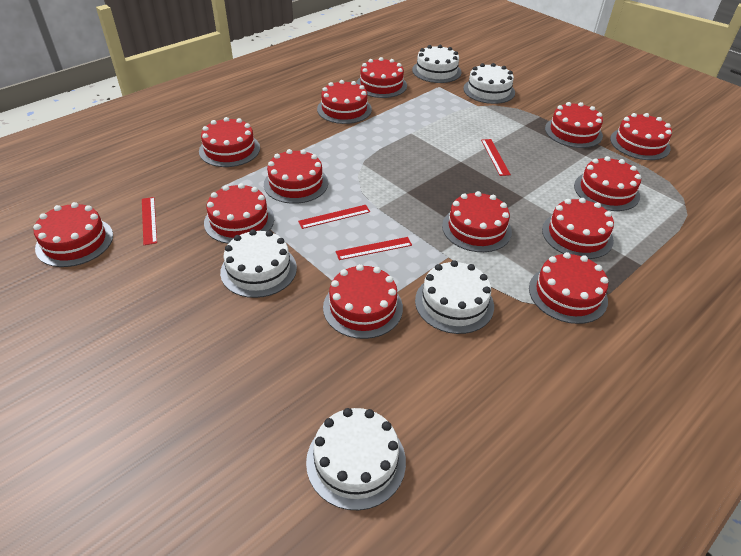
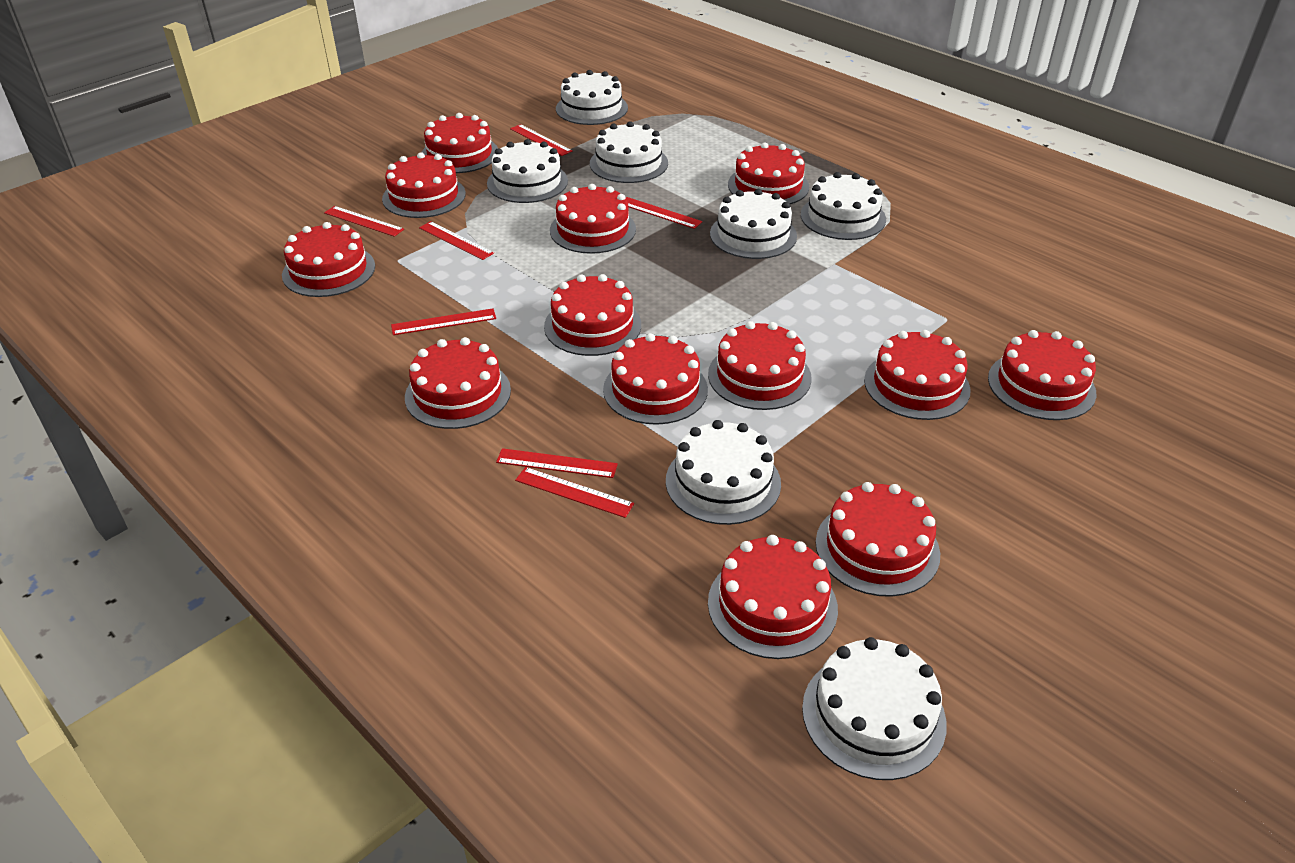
red ruler: 4 -> 7
white cake: 5 -> 7

